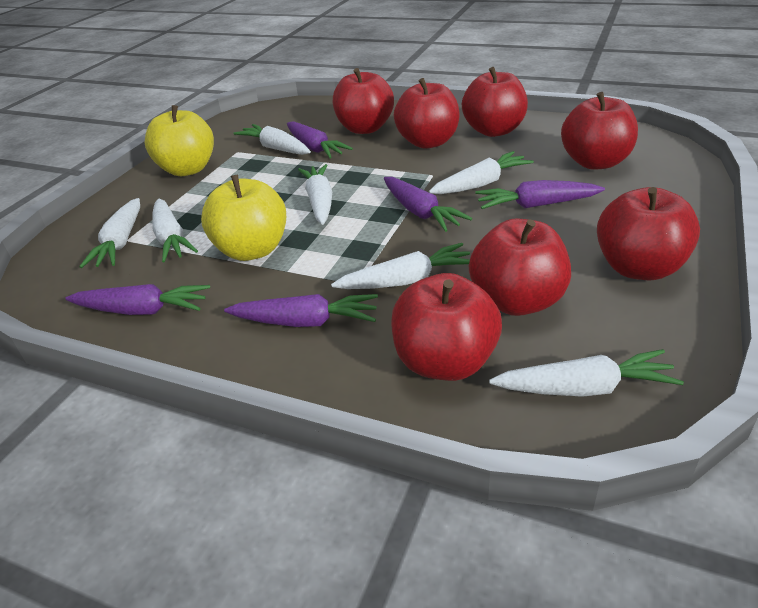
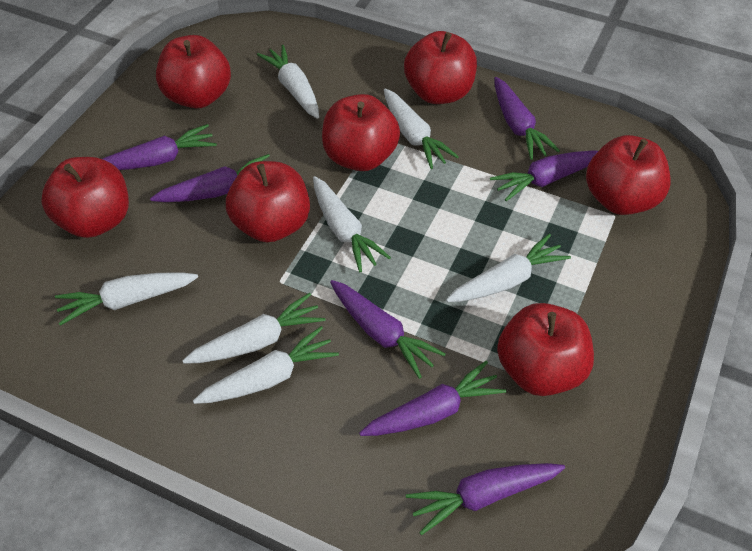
purple carrot: 5 -> 7
yellow apple: 2 -> 0

